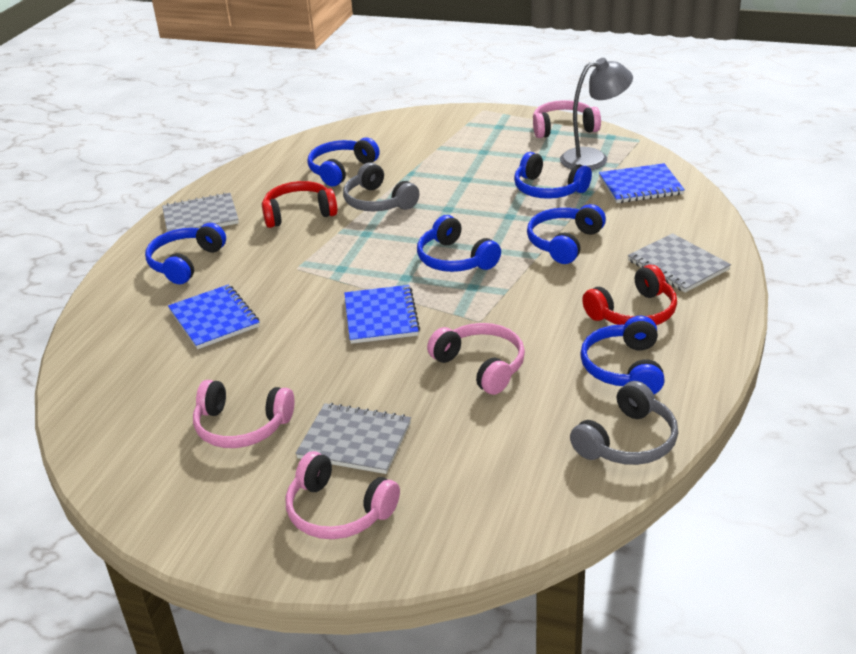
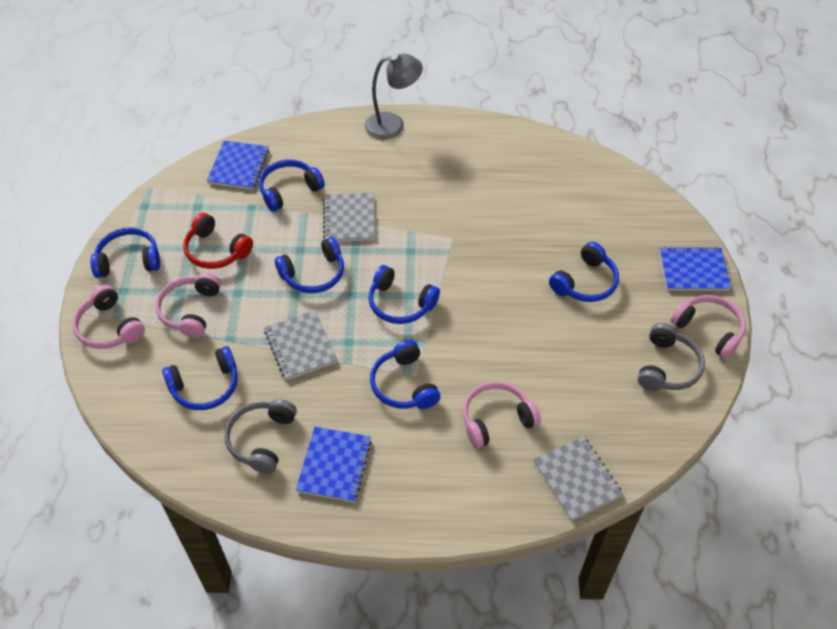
blue headphones: 6 -> 7
red headphones: 2 -> 1

